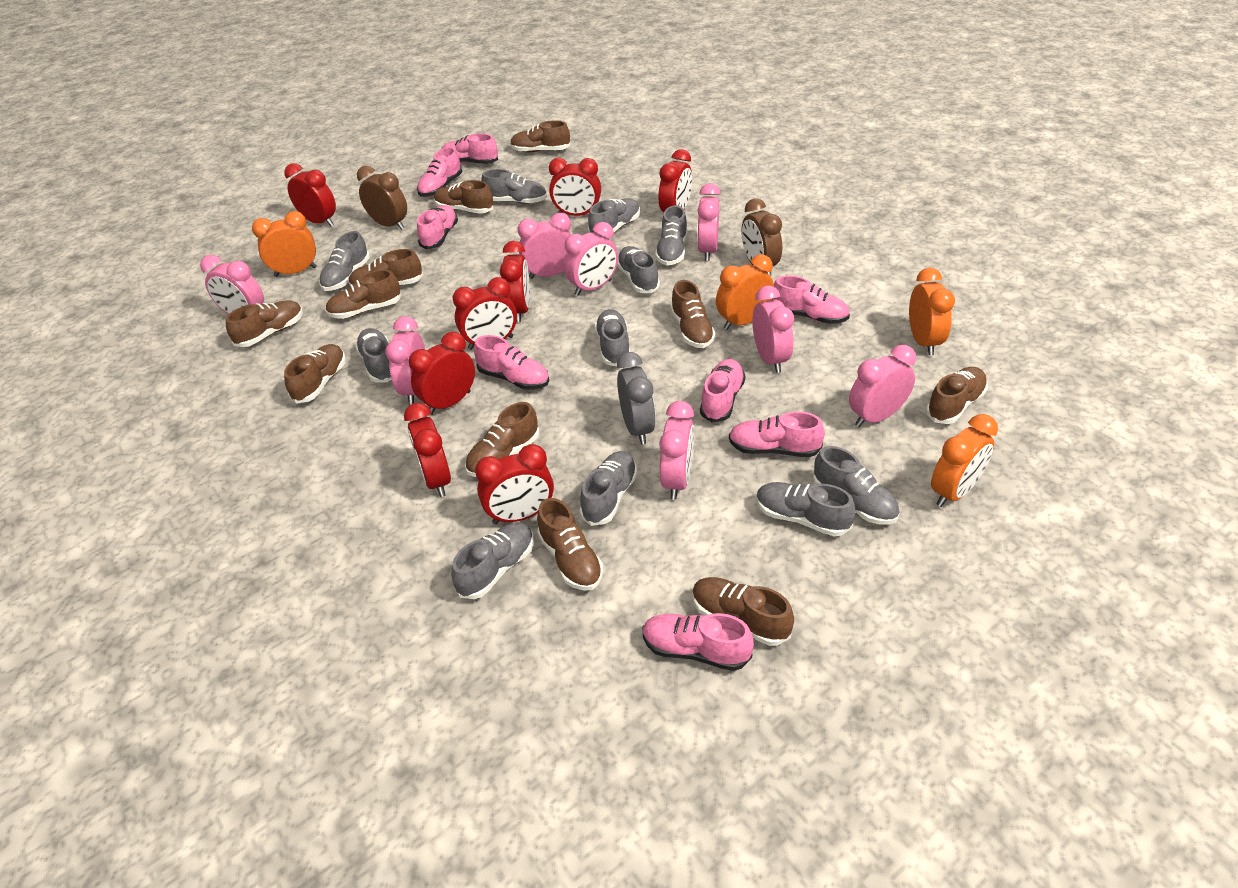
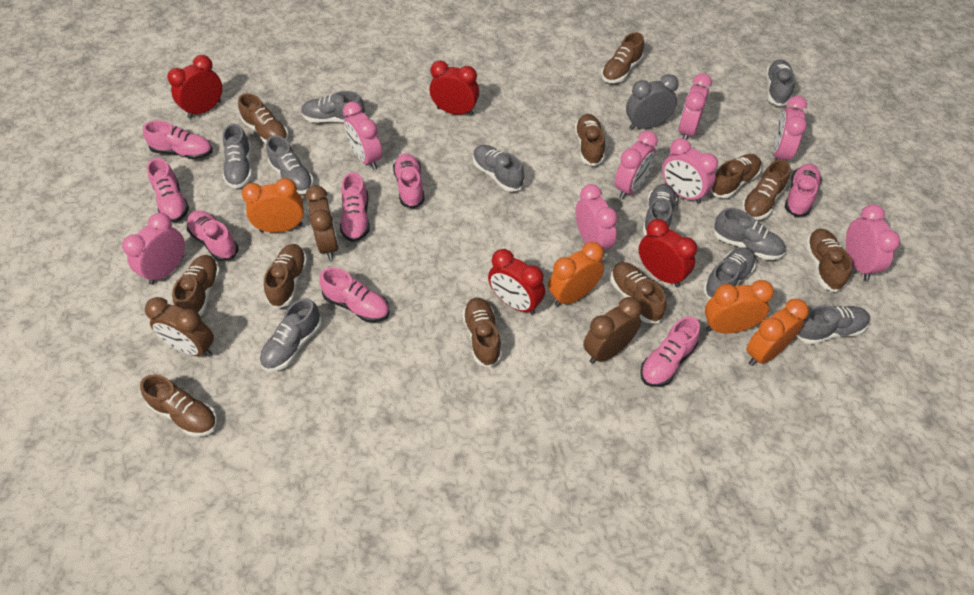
brown clock: 2 -> 3
grey shoe: 11 -> 10
red clock: 8 -> 4

